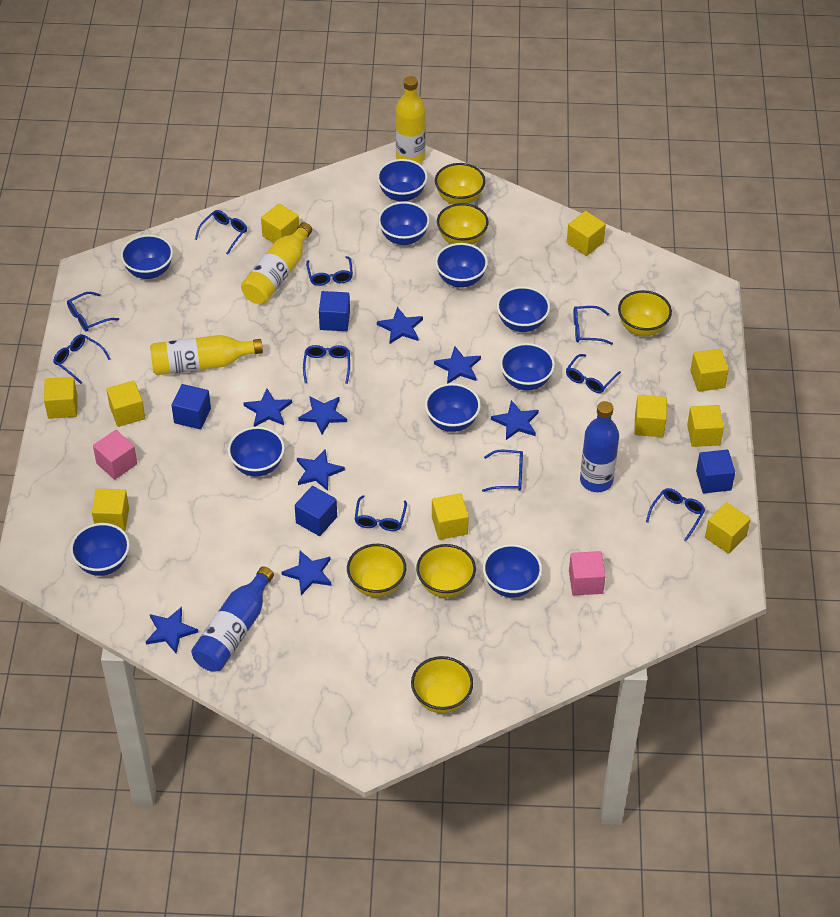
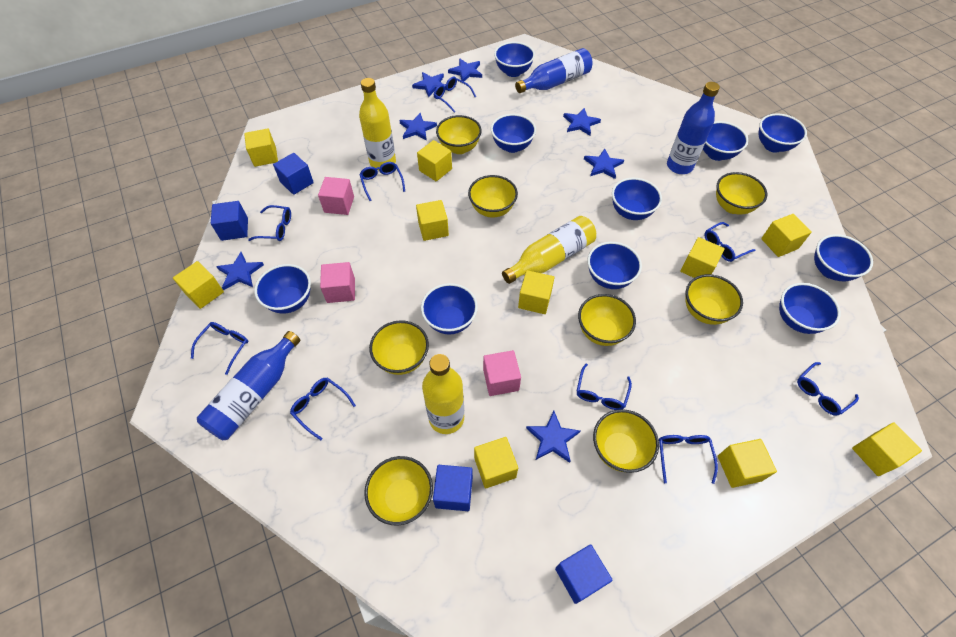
blue bottle: 2 -> 3
blue glasses: 10 -> 9
blue star: 8 -> 7
pink cube: 2 -> 3
yellow bowl: 6 -> 8

